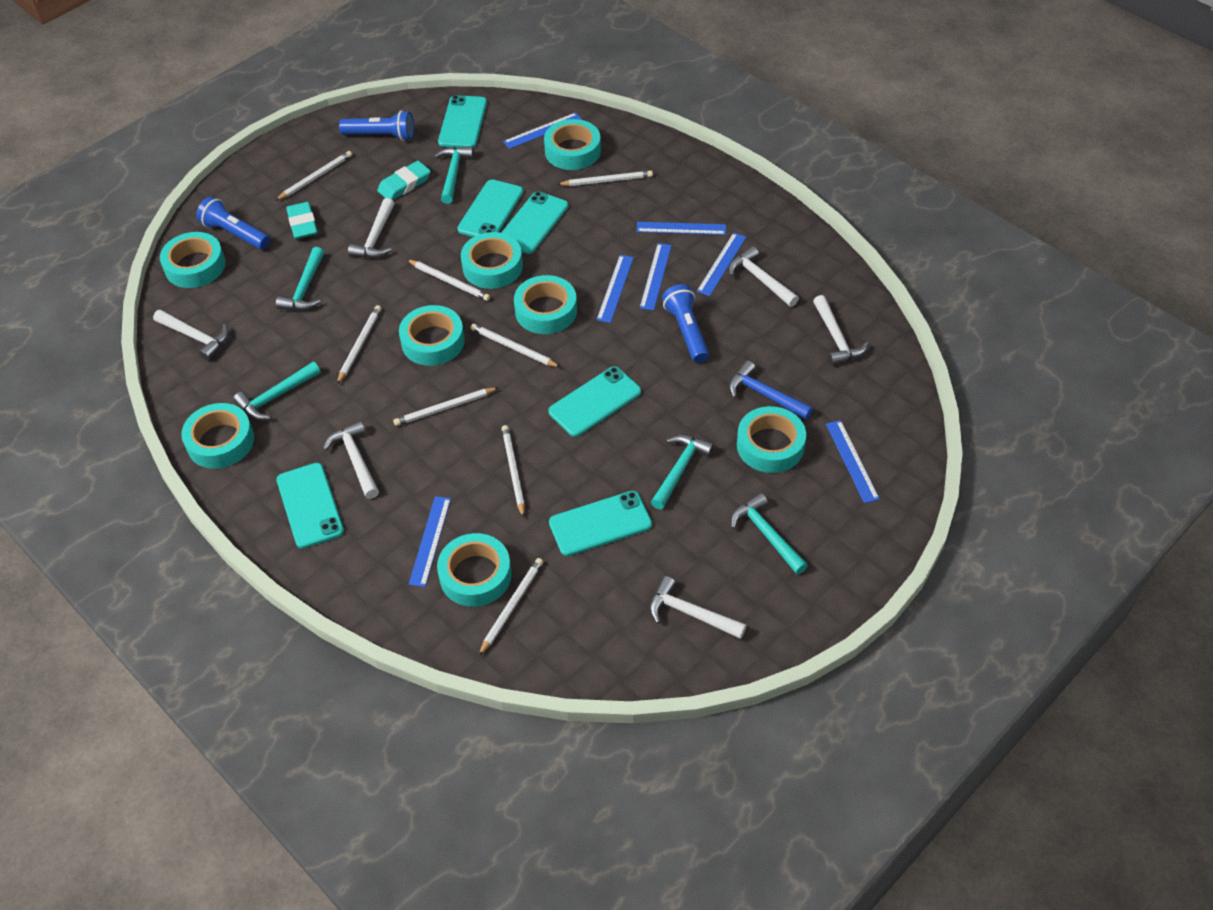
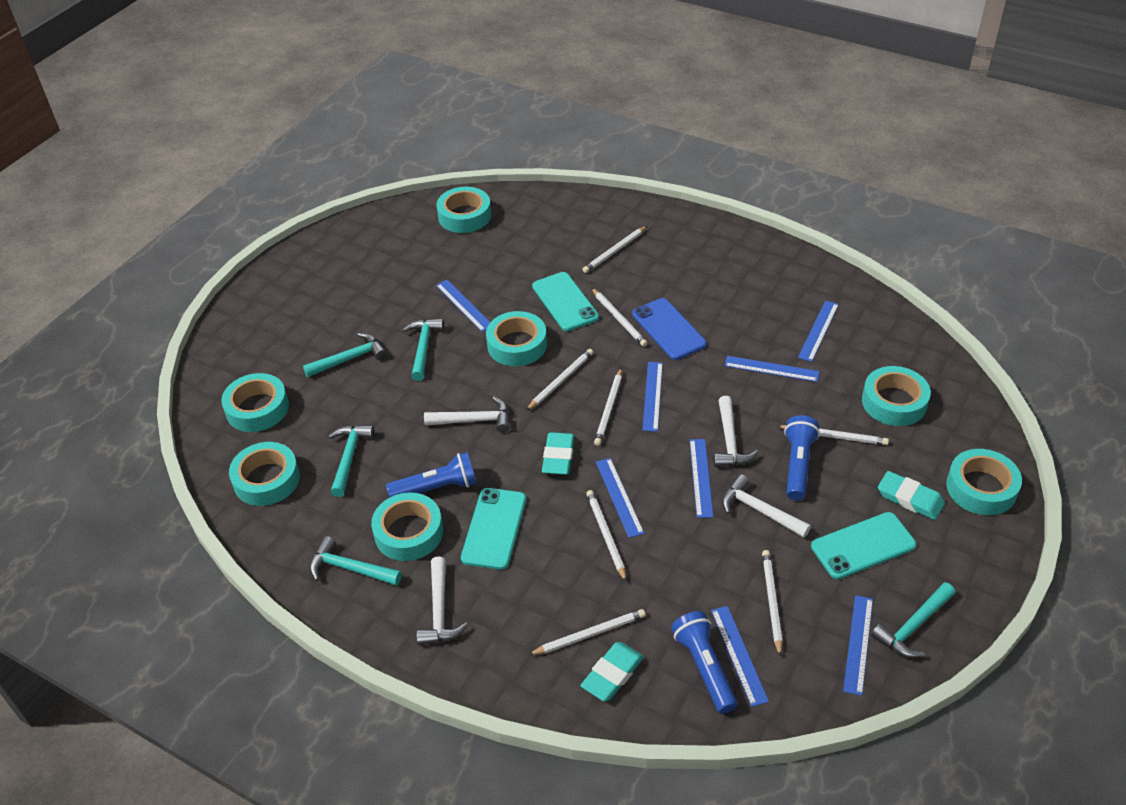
blue hammer: 1 -> 0
blue phone: 0 -> 1
blue ruler: 7 -> 8
turquoise eraser: 2 -> 3
turquoise phone: 6 -> 3
turquoise tape: 8 -> 7
white hammer: 6 -> 4

